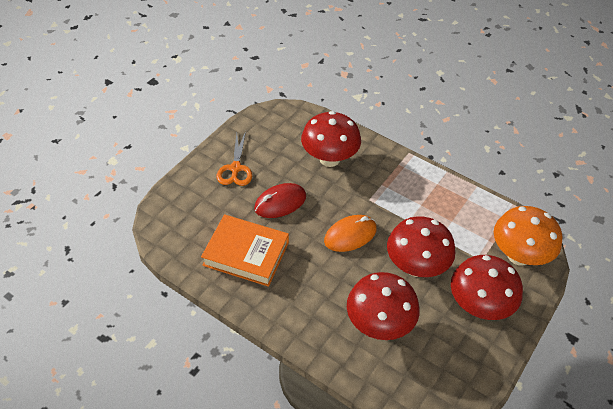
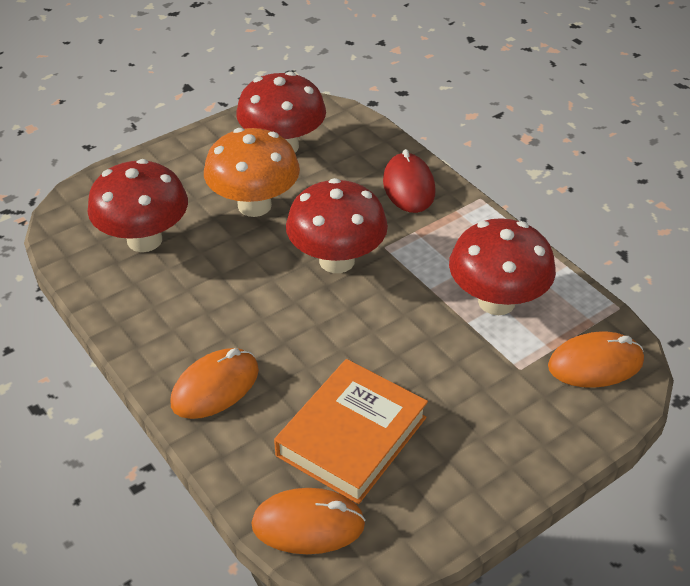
orange mouse: 1 -> 3
orange scissors: 1 -> 0

